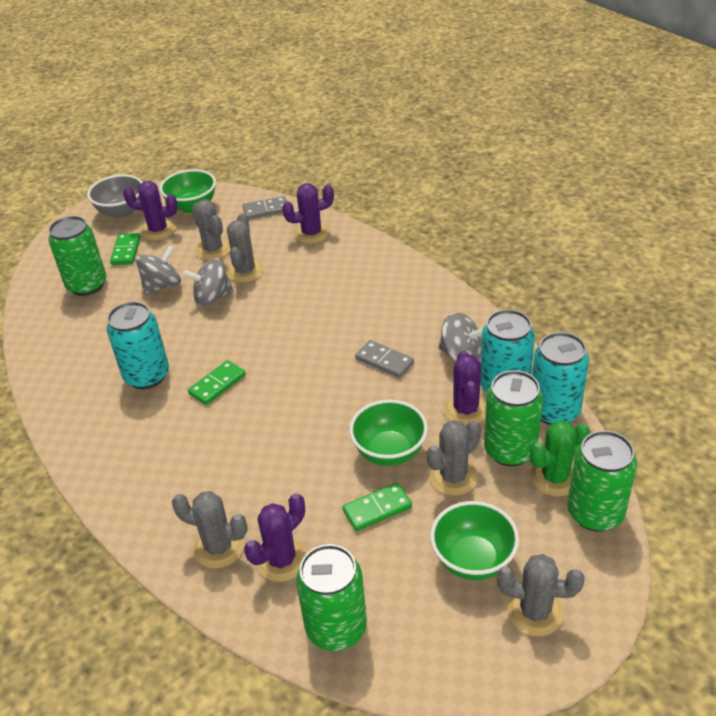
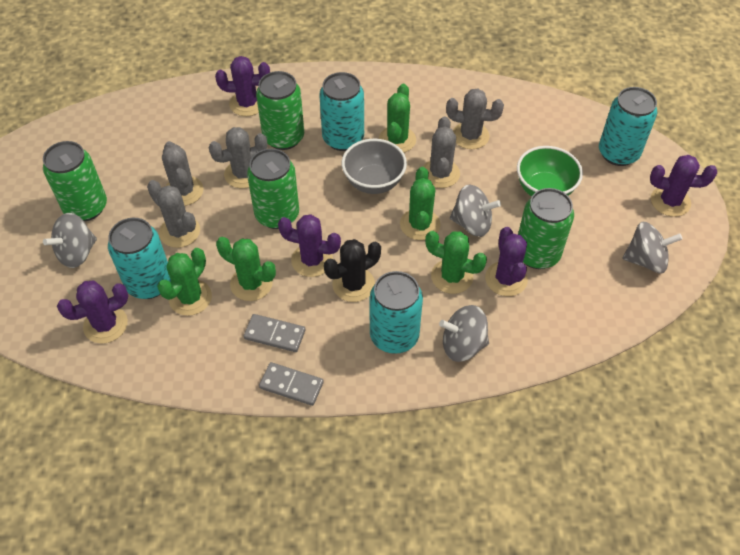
black cactus: 0 -> 1
green bowl: 3 -> 1
green cactus: 1 -> 5
green domino: 3 -> 0
grey spinning top: 3 -> 4
purple cactus: 4 -> 5
turquoise can: 3 -> 4

